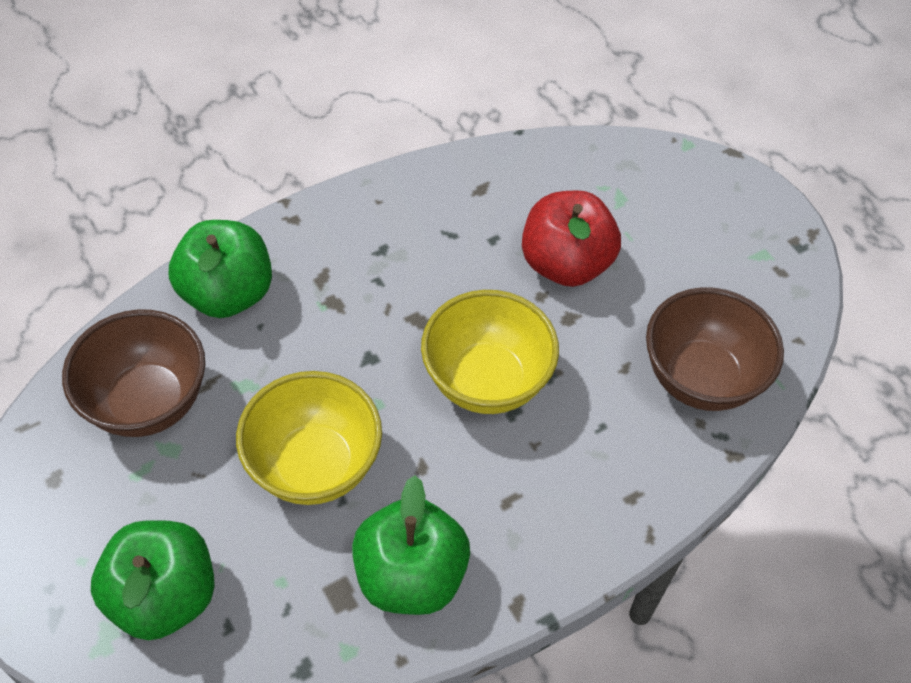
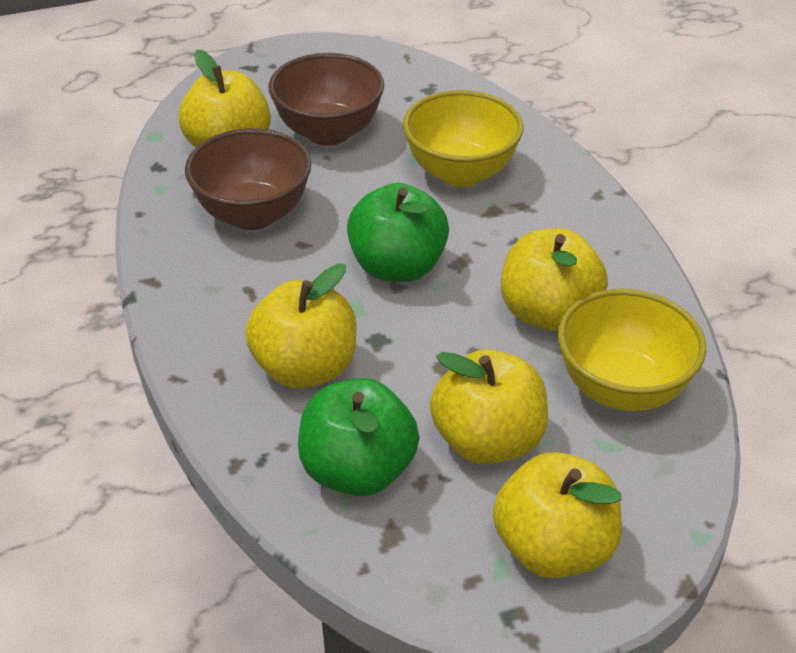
green apple: 3 -> 2
red apple: 1 -> 0
yellow apple: 0 -> 5

